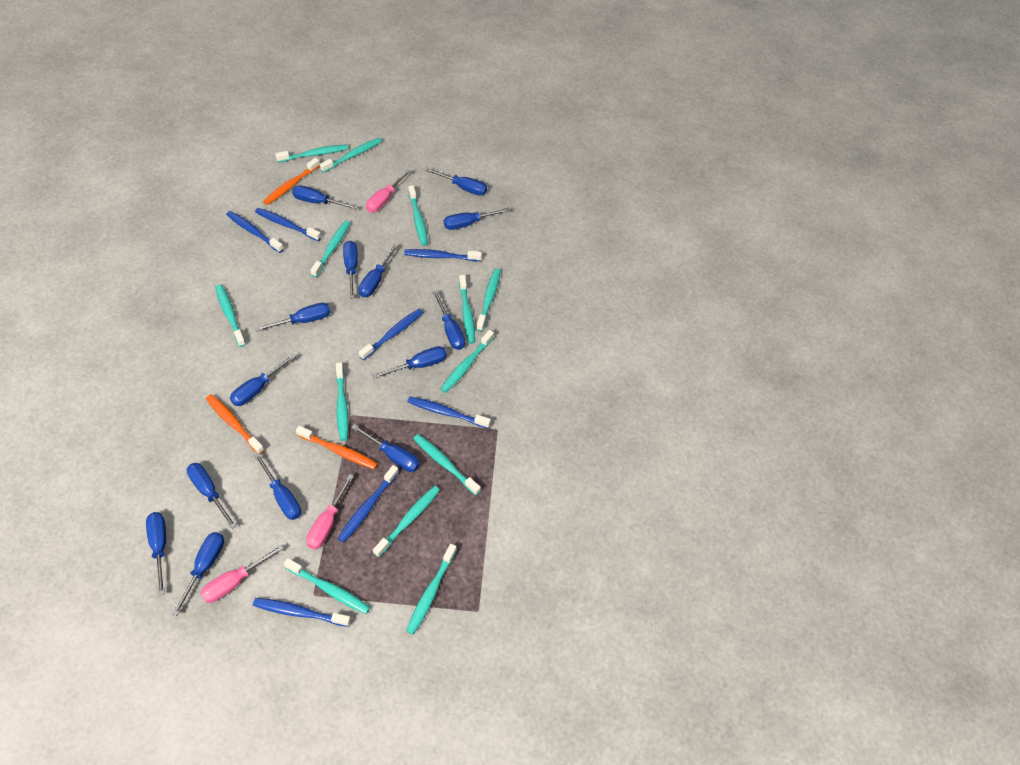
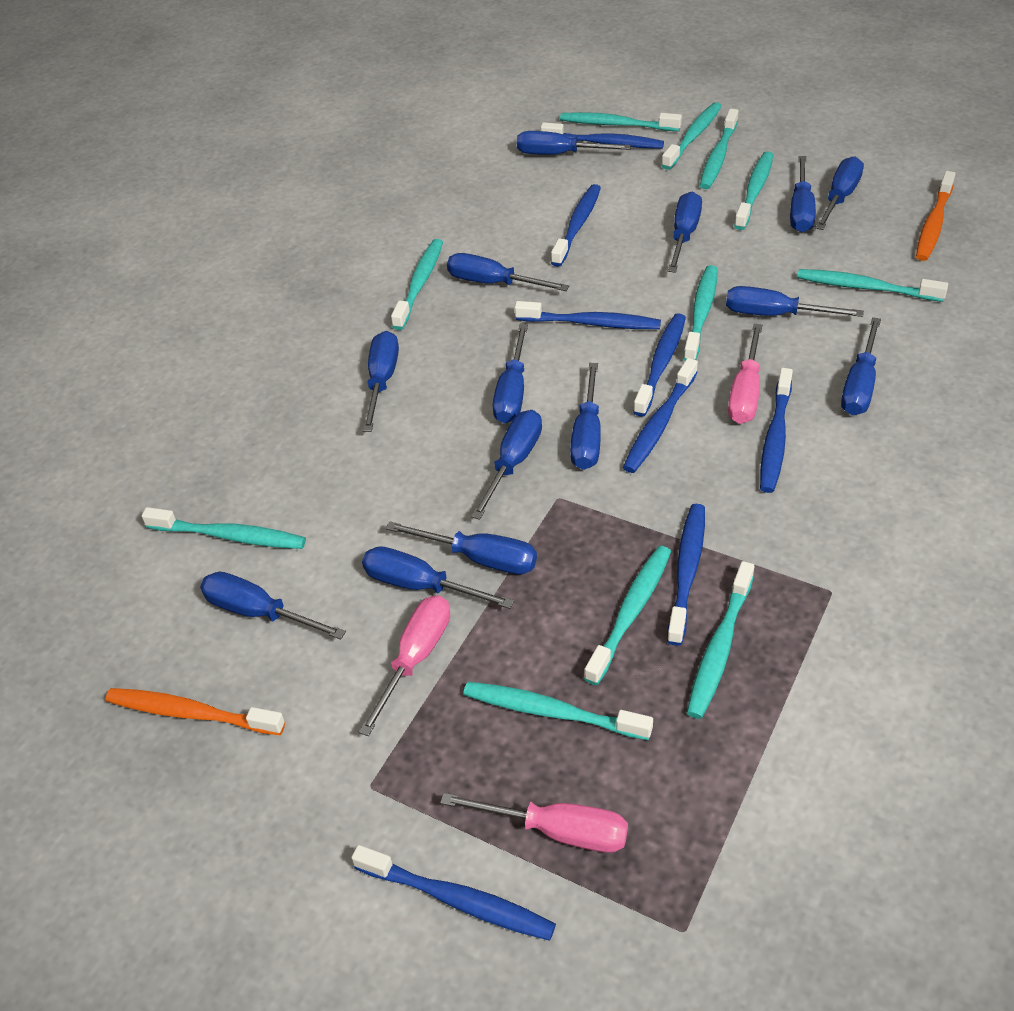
blue toothbrush: 7 -> 8
orange toothbrush: 3 -> 2
turquoise toothbrush: 13 -> 11

